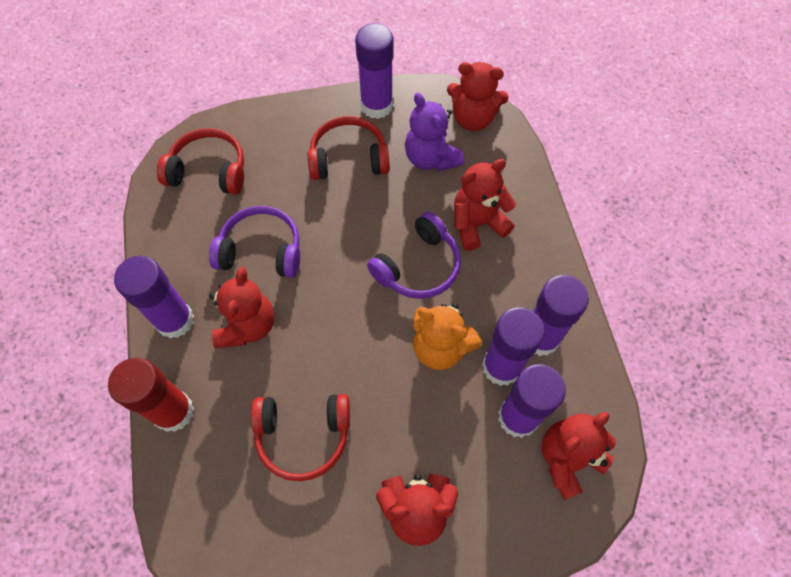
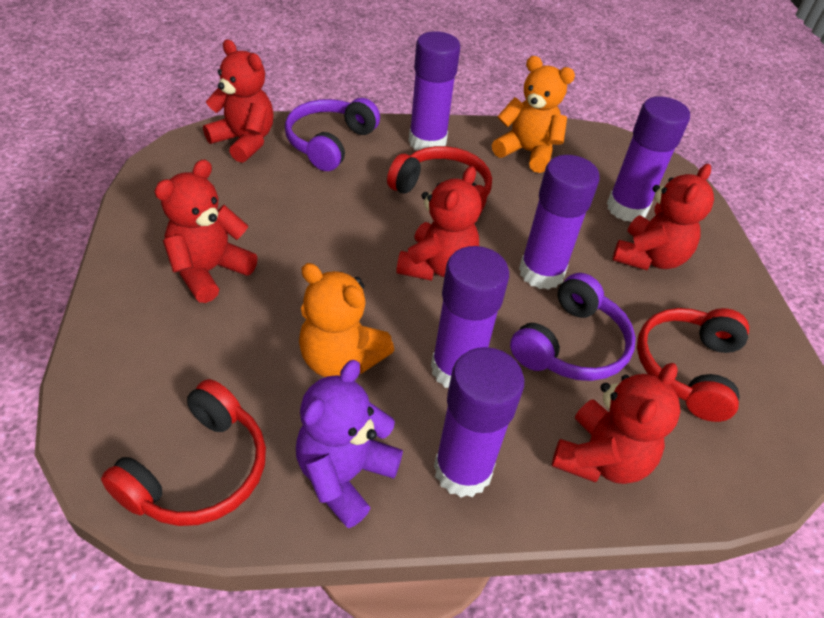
orange teddy bear: 1 -> 2
red glue stick: 1 -> 0

